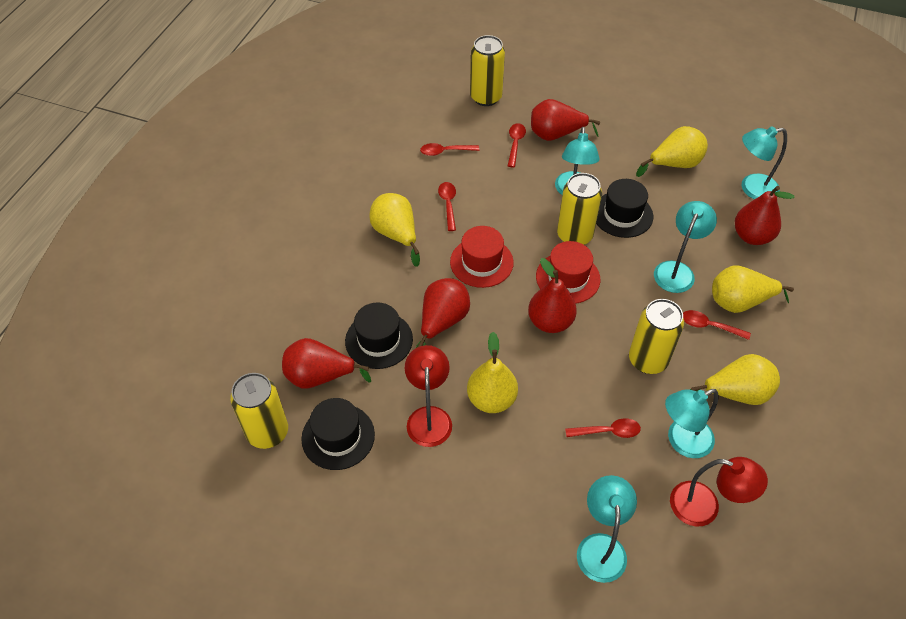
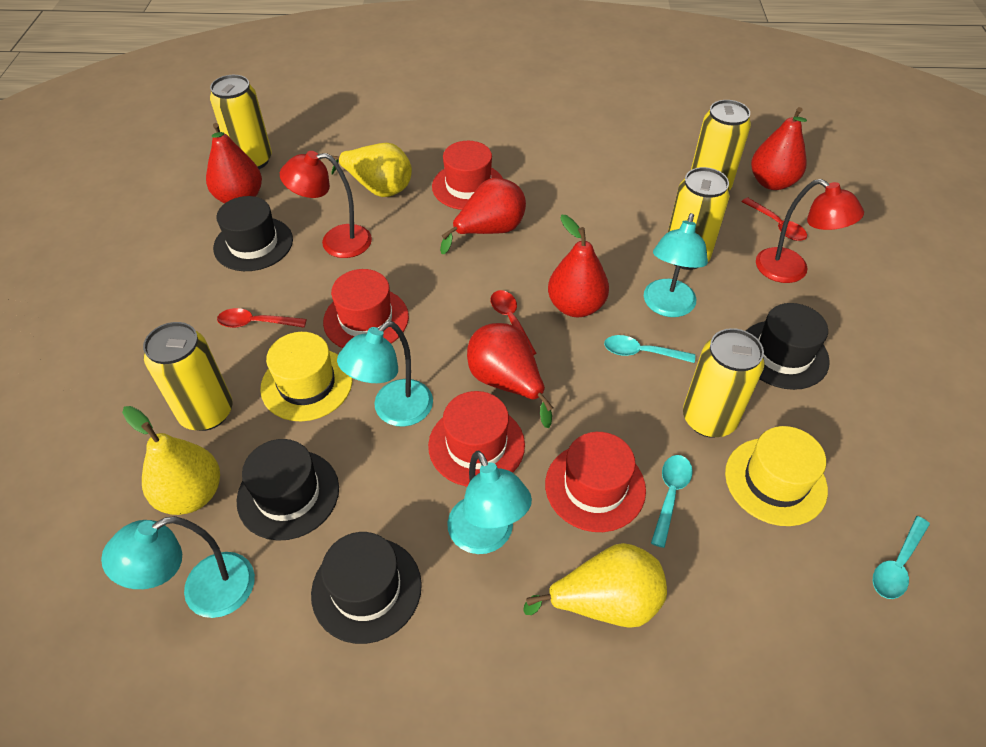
black hat: 3 -> 4
red hat: 2 -> 4
red spoon: 5 -> 3
turquoise lamp: 5 -> 4
turquoise spoon: 0 -> 3
yellow can: 4 -> 5
yellow hat: 0 -> 2
yellow pear: 5 -> 3

